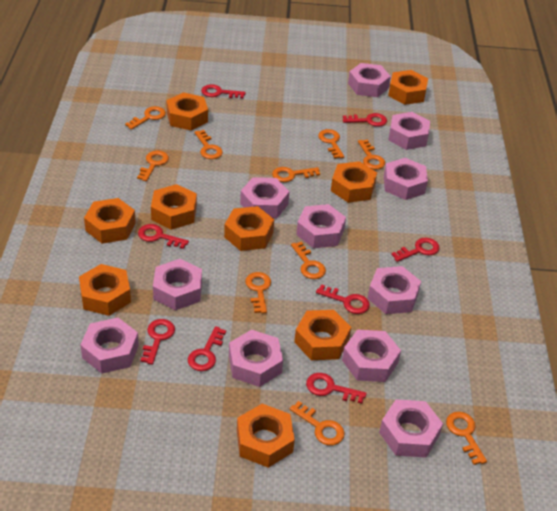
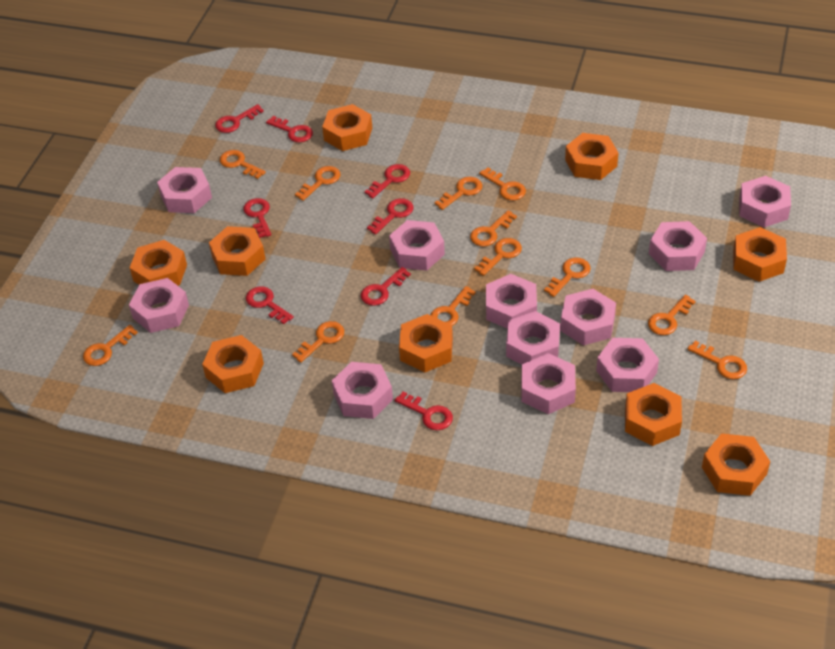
orange key: 10 -> 12

